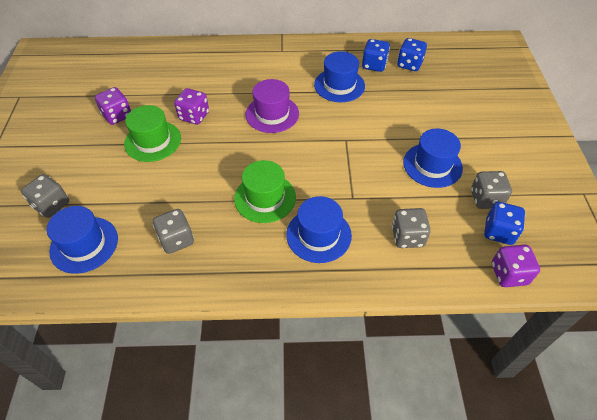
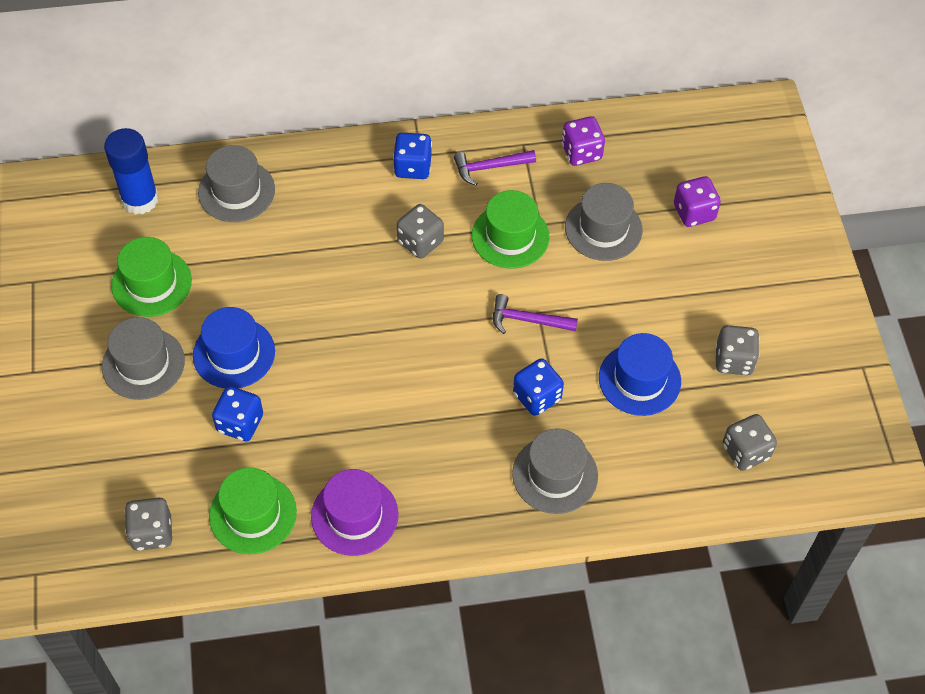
blue glue stick: 0 -> 1
blue hat: 4 -> 2
green hat: 2 -> 3
grey hat: 0 -> 4
purple dice: 3 -> 2
purple hammer: 0 -> 2

